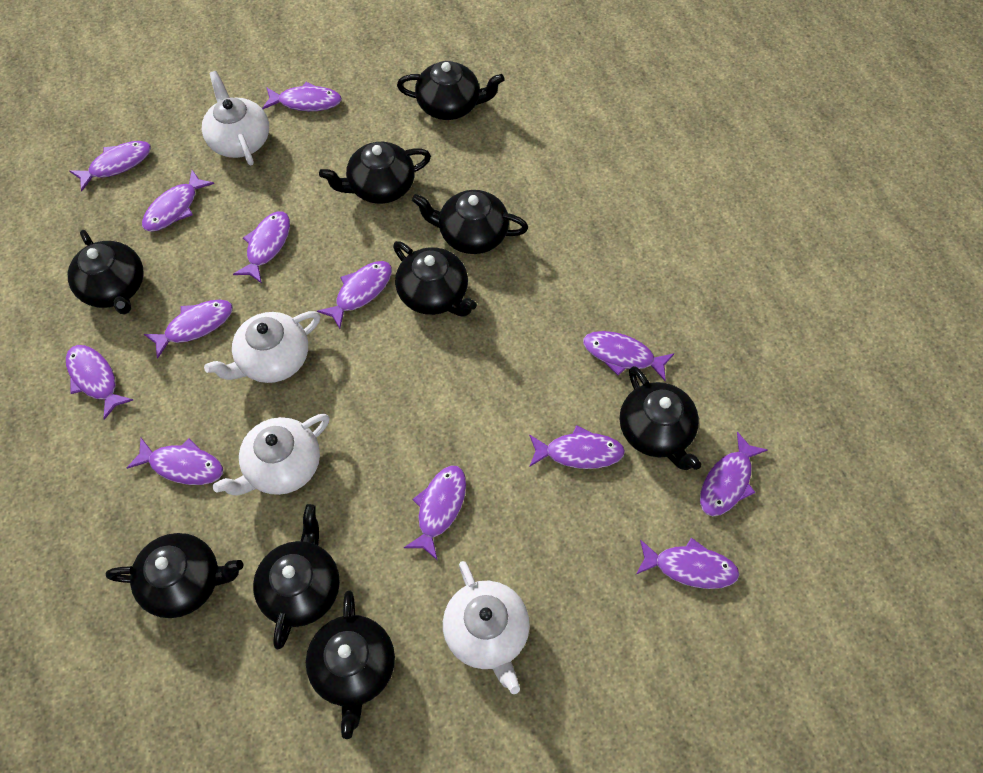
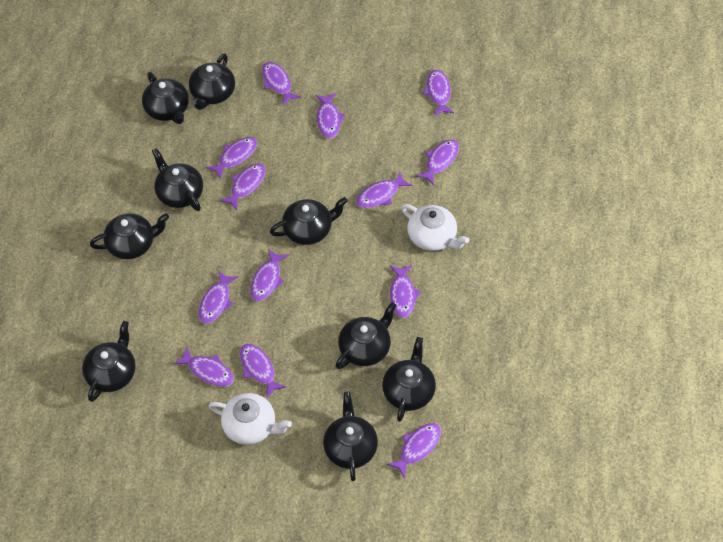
white teapot: 4 -> 2

